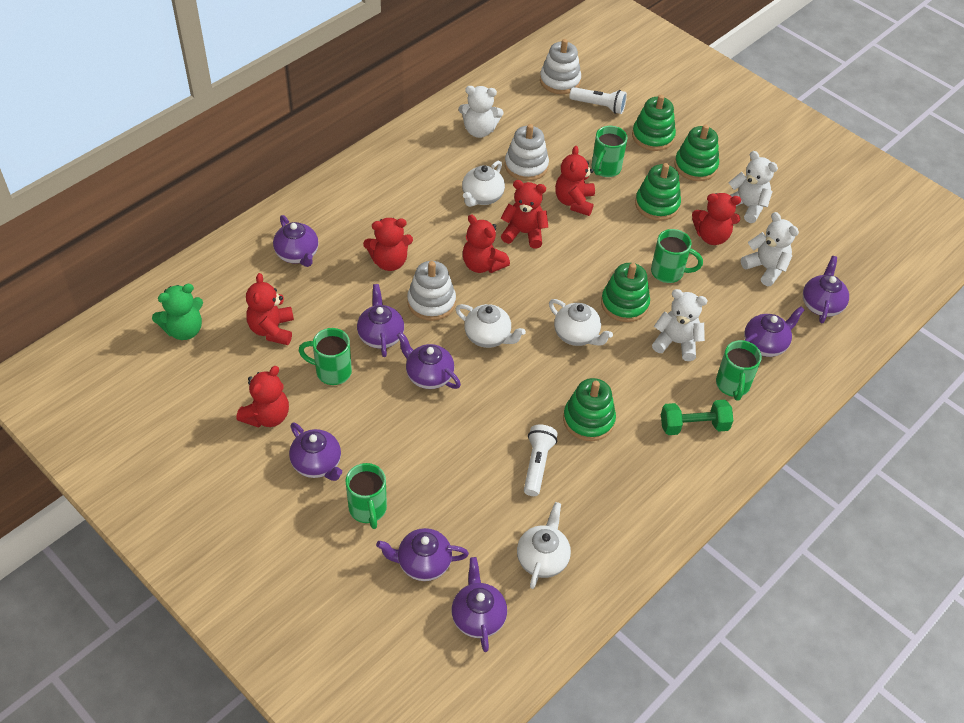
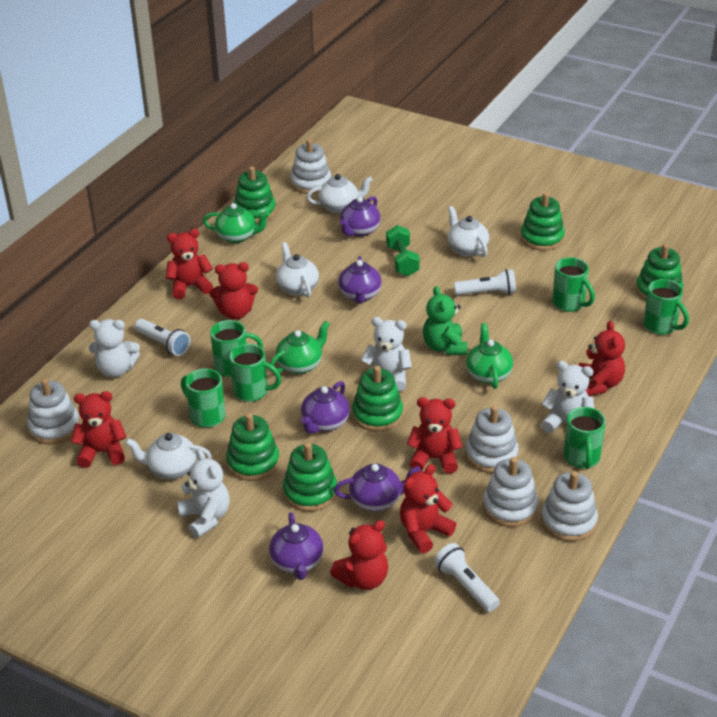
green mug: 5 -> 6
green stacking toy: 5 -> 6
green teapot: 0 -> 3
purple teapot: 8 -> 5
white flashlight: 2 -> 3
white stacking toy: 3 -> 5

